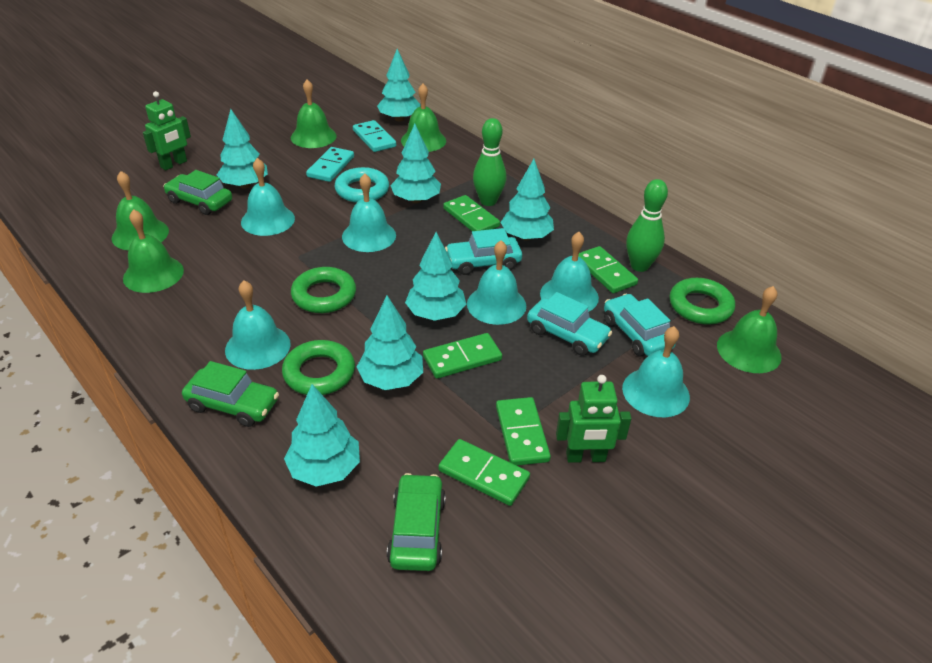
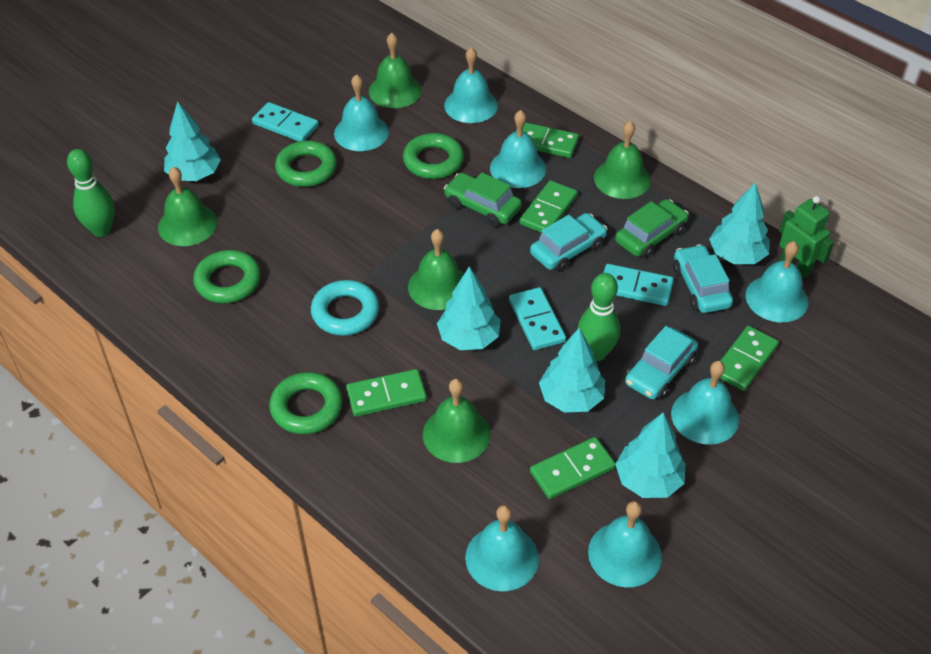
green car: 3 -> 2
green ring: 3 -> 4
green robot: 2 -> 1
turquoise bell: 6 -> 7
turquoise domino: 2 -> 3
turquoise tree: 7 -> 5

